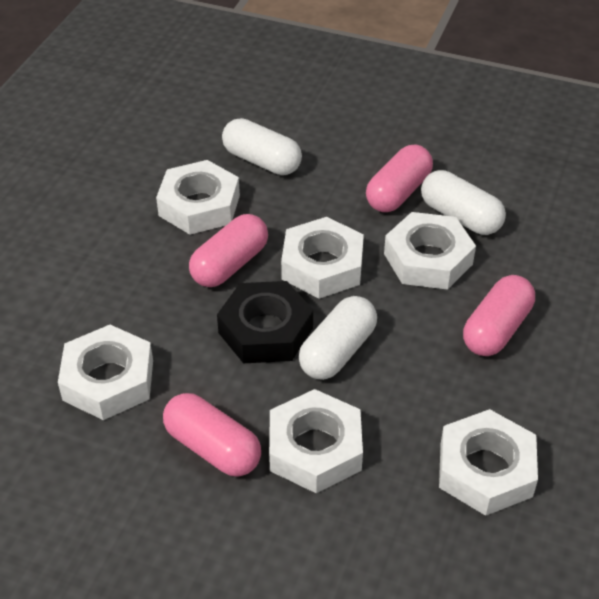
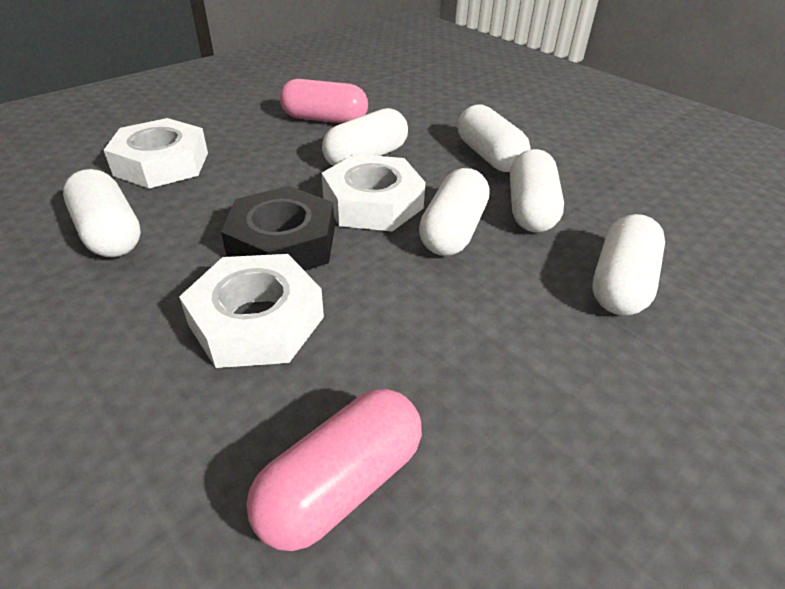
pink capsule: 4 -> 2
white capsule: 3 -> 6
white nut: 6 -> 3

